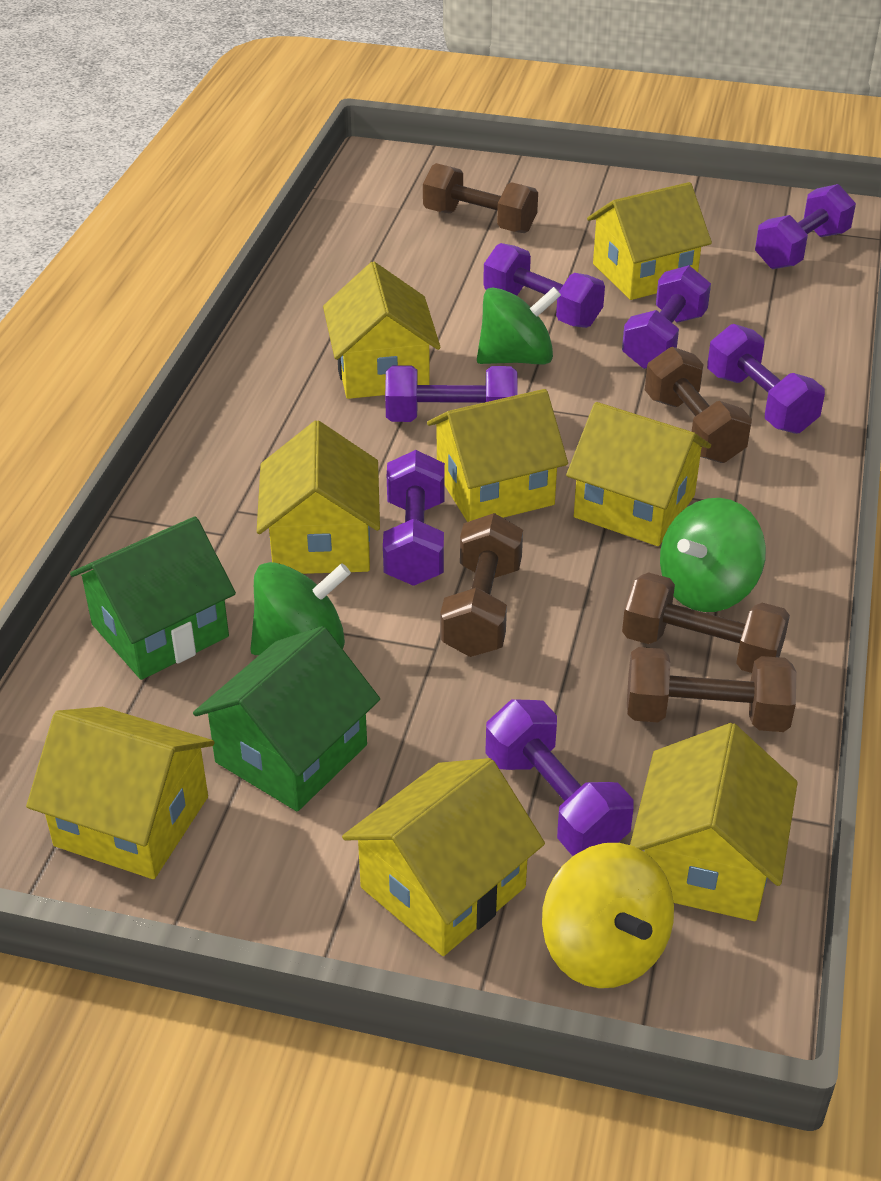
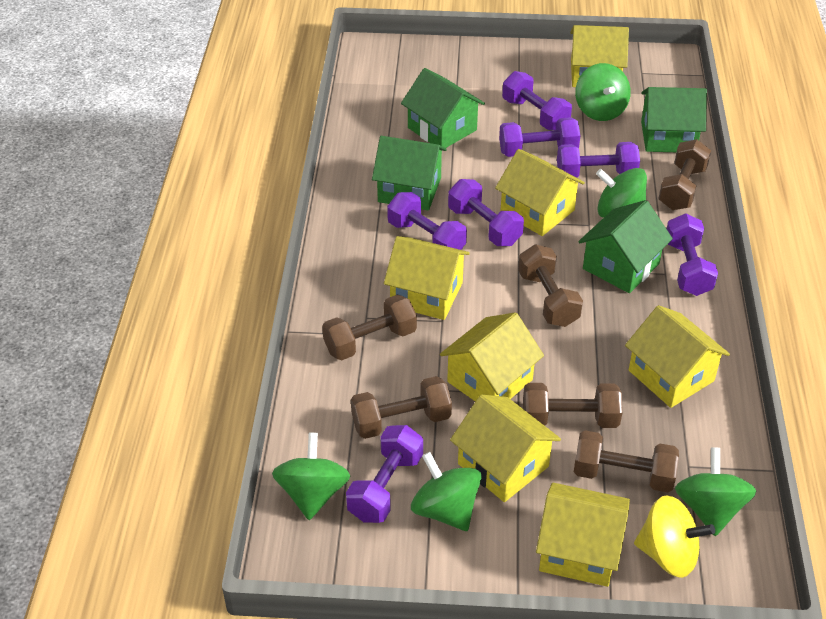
brown dumbbell: 5 -> 6
green house: 2 -> 4
green spinning top: 3 -> 5
yellow house: 8 -> 7

